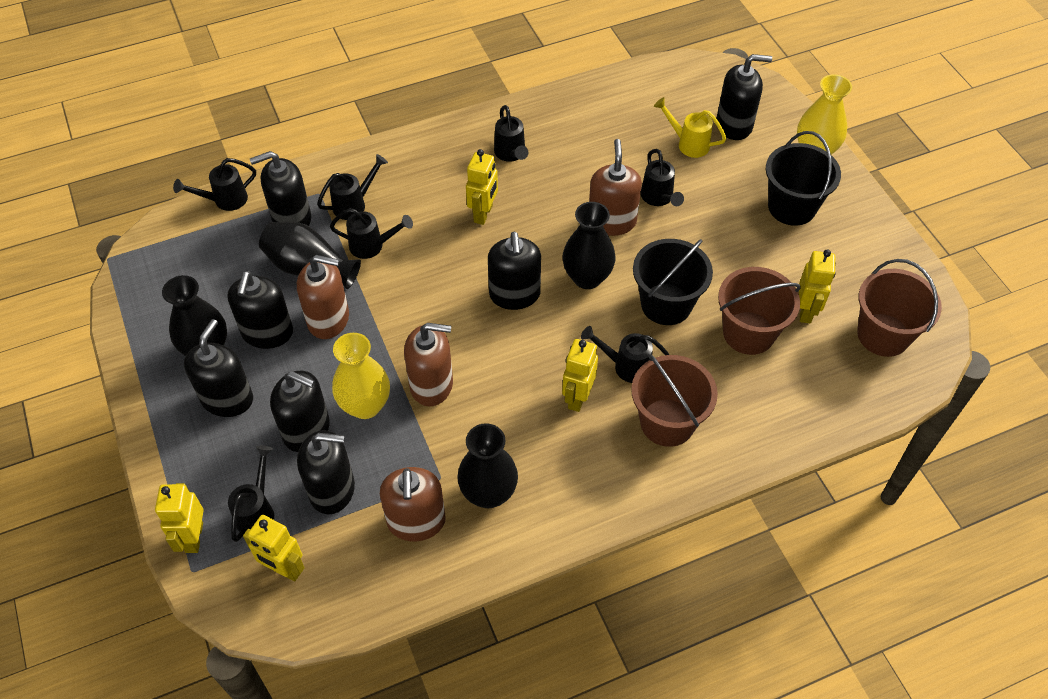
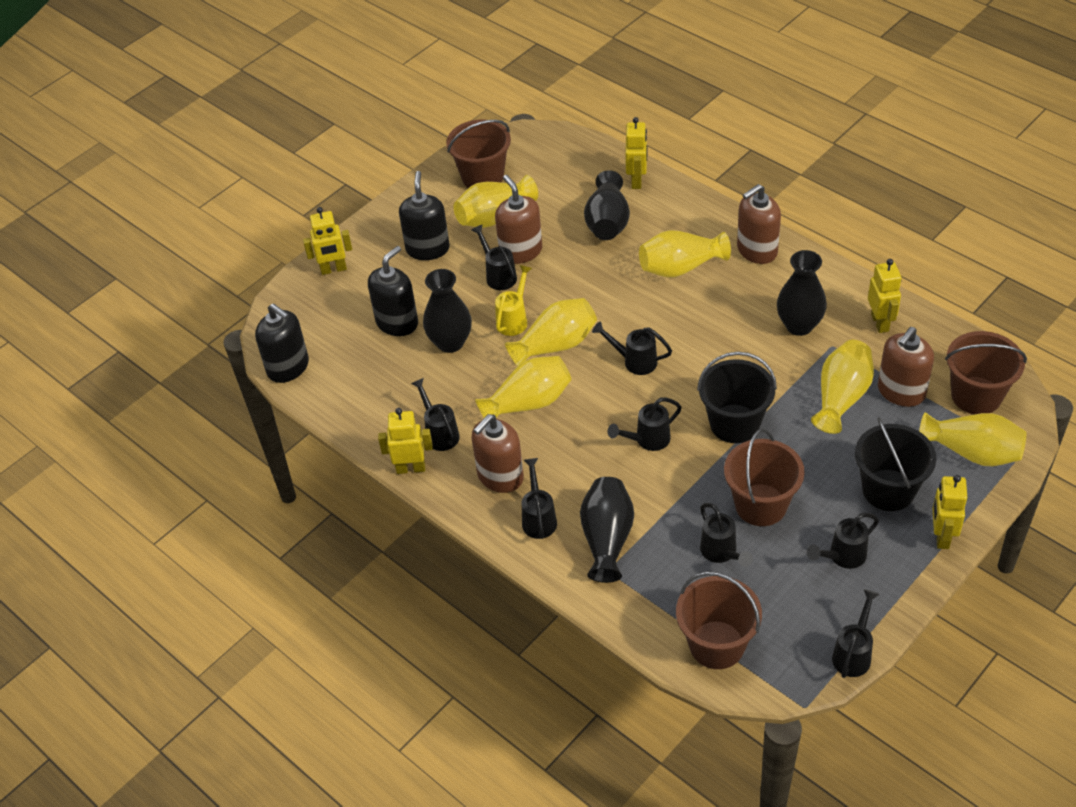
black soap dispenser: 7 -> 3
black watering can: 7 -> 8
brown bucket: 3 -> 4
yellow vase: 2 -> 6

